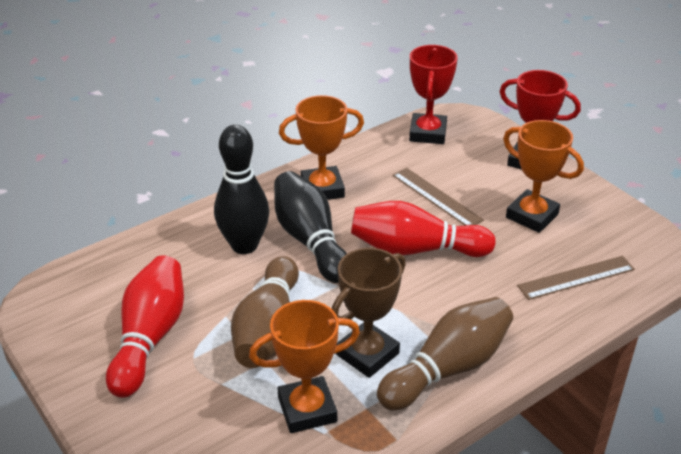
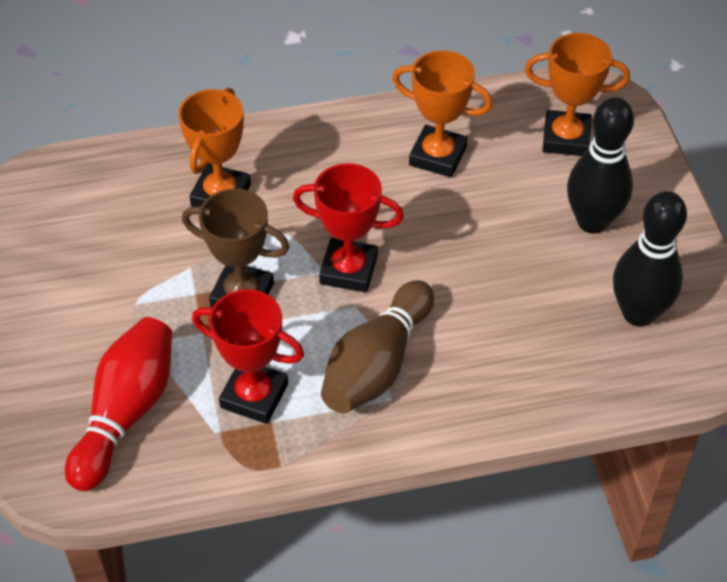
brown bowling pin: 2 -> 1
brown ruler: 2 -> 0
red bowling pin: 2 -> 1

